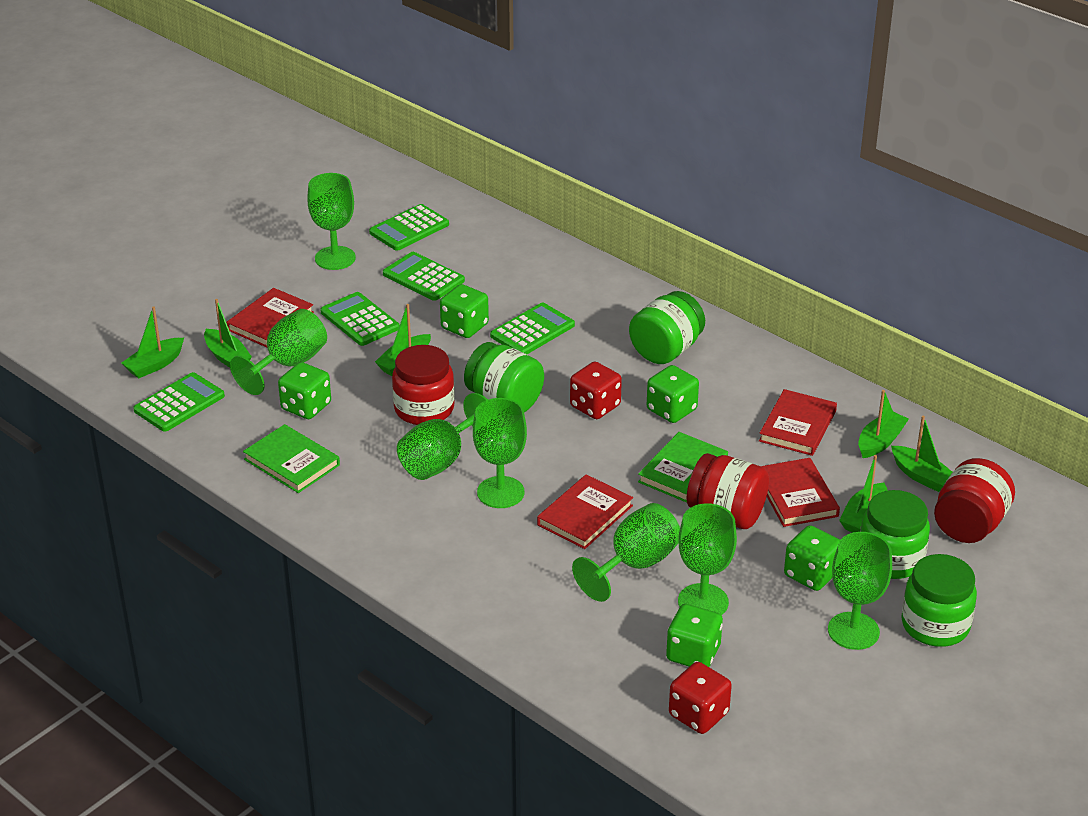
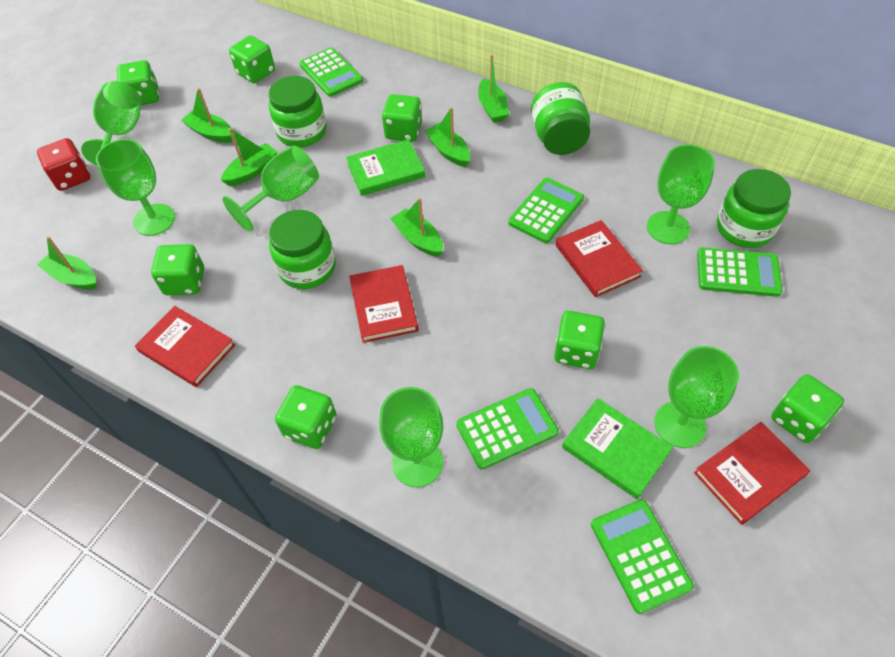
green dice: 5 -> 7
green goblet: 7 -> 6
red dice: 2 -> 1
red jar: 3 -> 0

